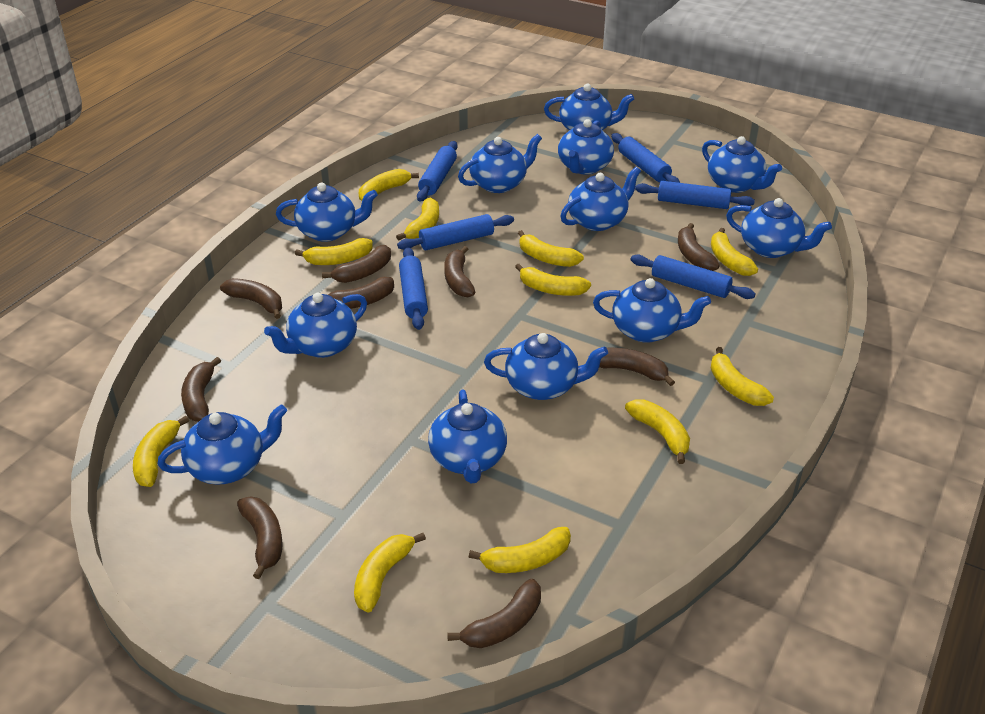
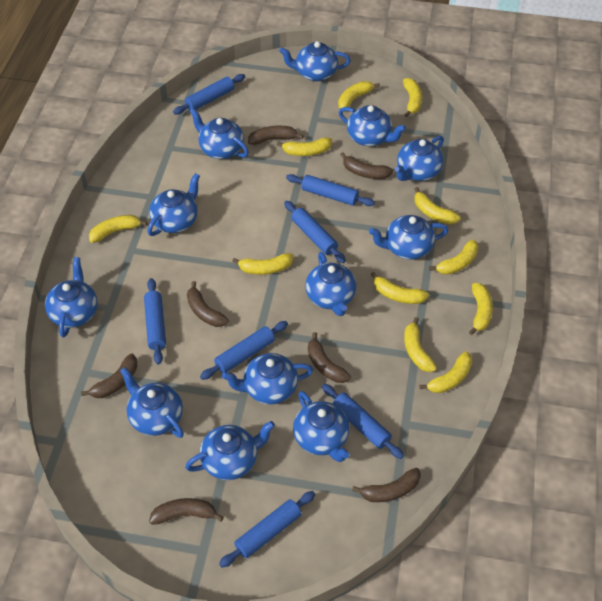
blue rolling pin: 6 -> 7
brown banana: 9 -> 7

